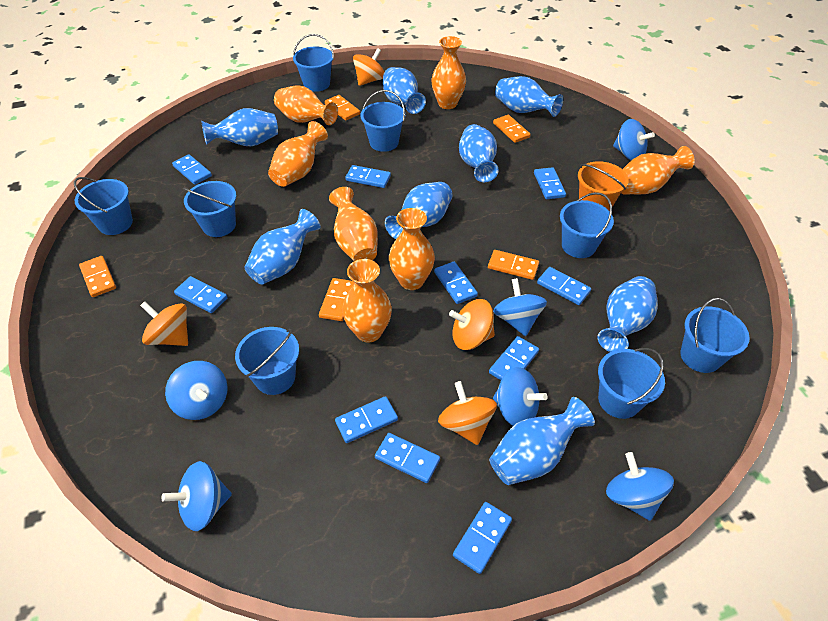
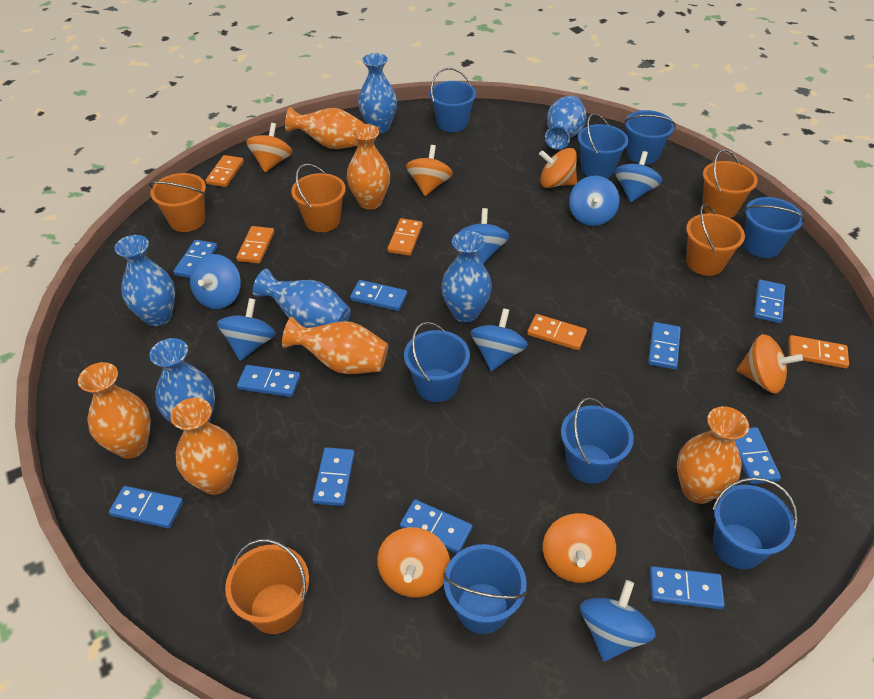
blue spinning top: 6 -> 7
blue vase: 8 -> 6
orange bucket: 1 -> 5
orange spinning top: 4 -> 6
orange vase: 7 -> 6

